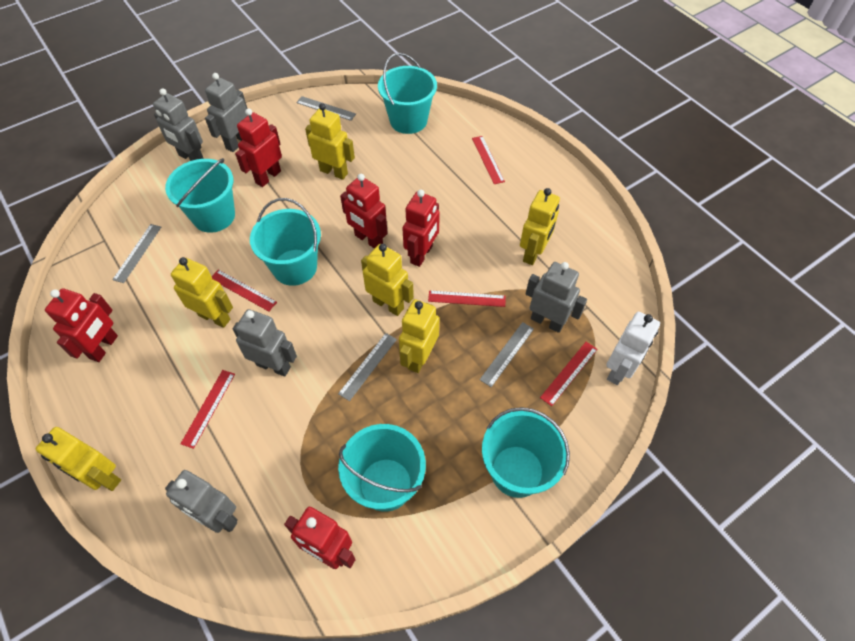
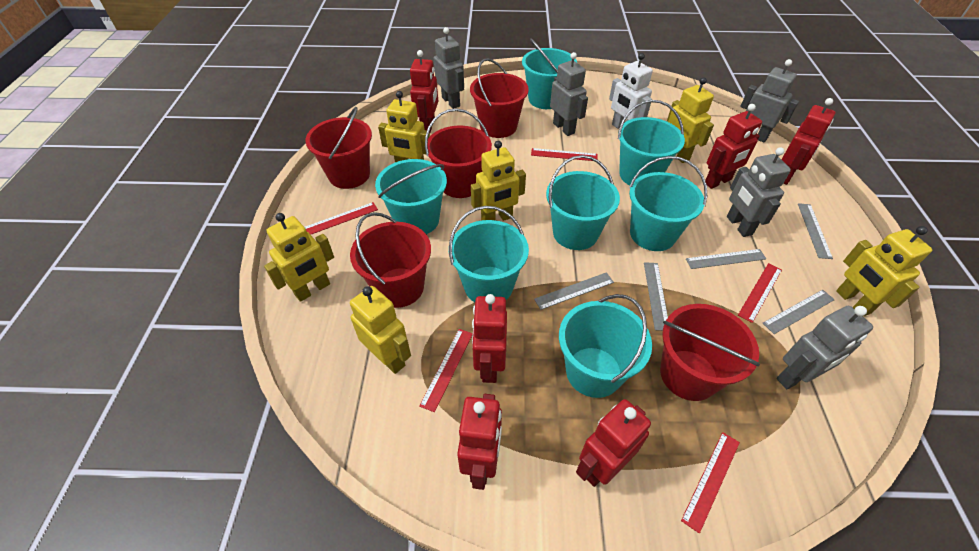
grey ruler: 4 -> 5
red bucket: 0 -> 5
red robot: 5 -> 6
turquoise bucket: 5 -> 7

